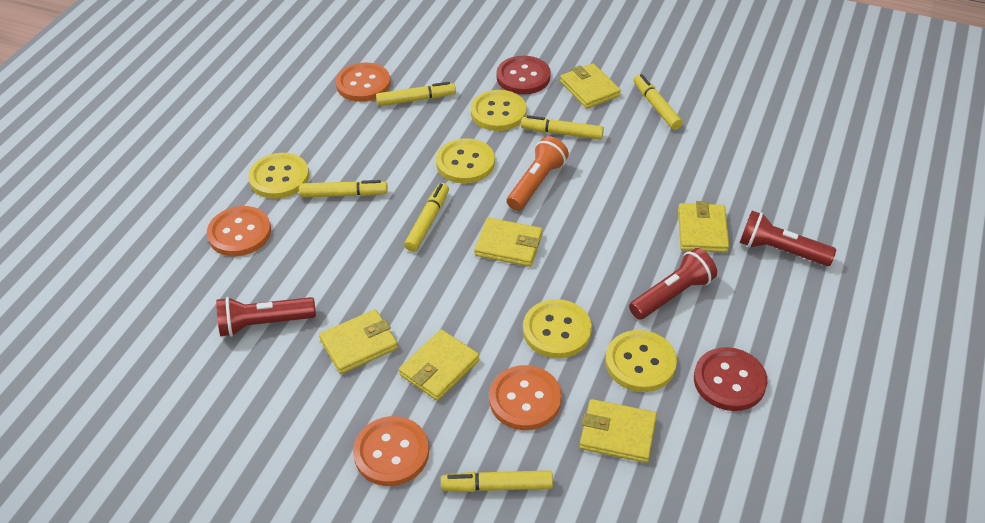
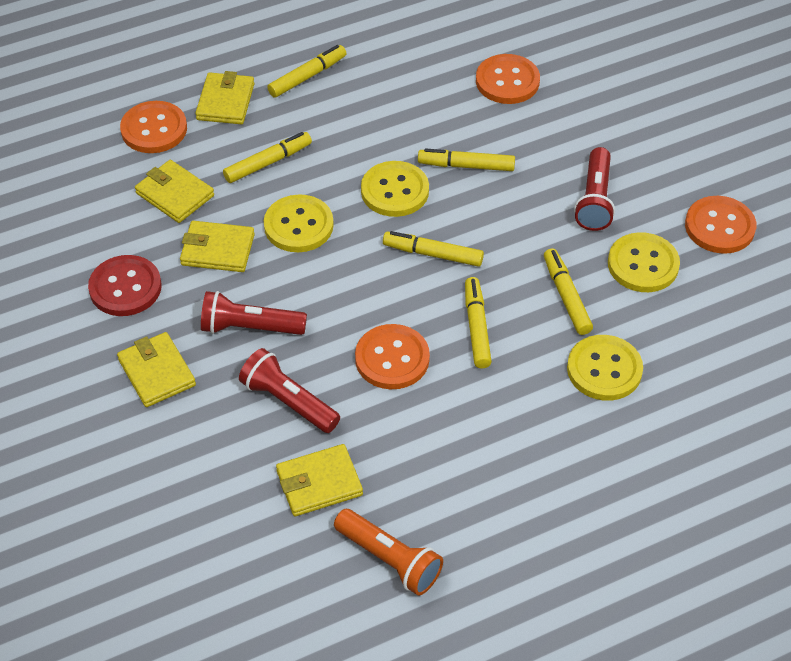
red button: 2 -> 1
yellow button: 5 -> 4
yellow wallet: 6 -> 5

